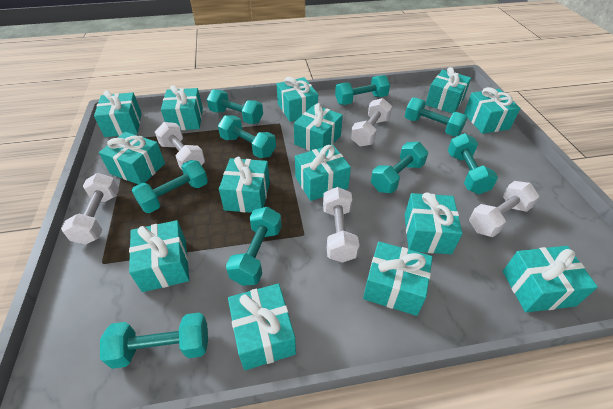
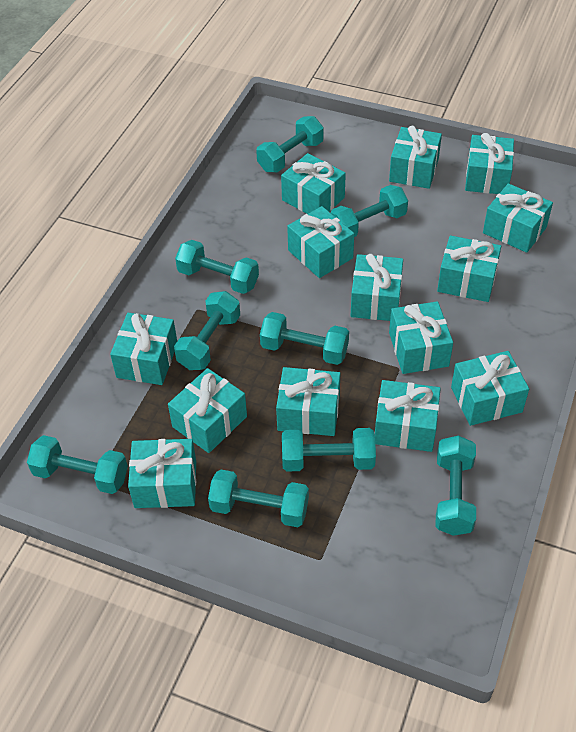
white dumbbell: 5 -> 0

